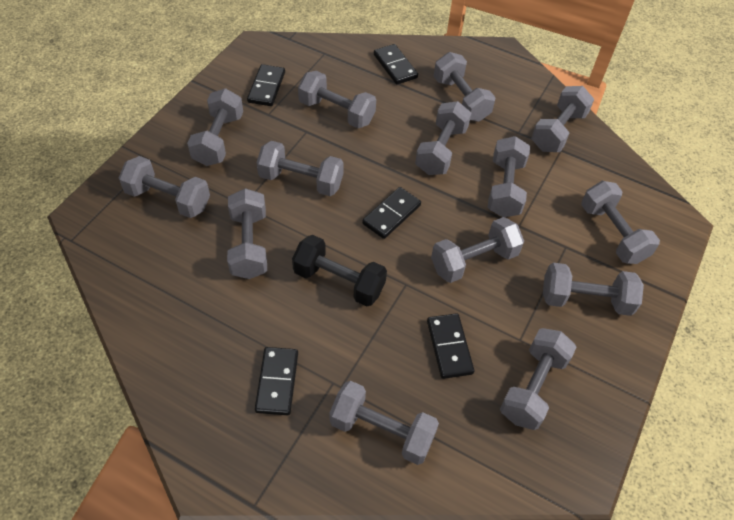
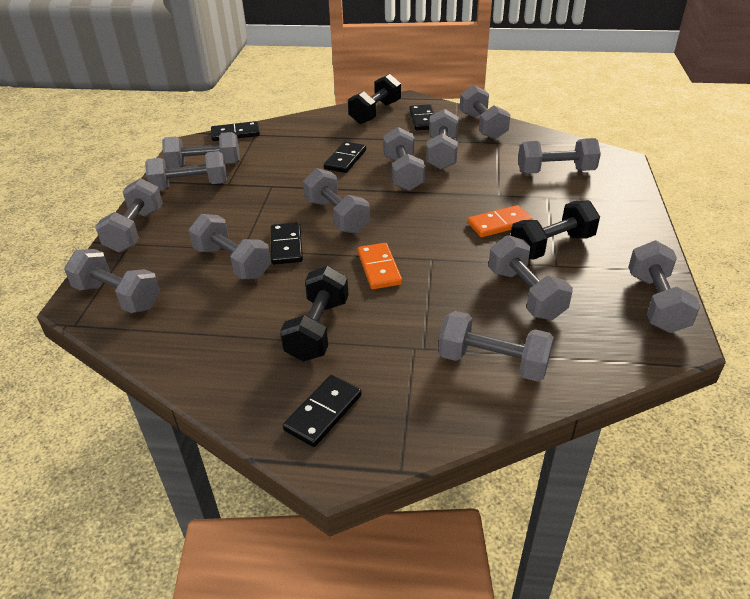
black dumbbell: 1 -> 3
grey dumbbell: 14 -> 13
orange domino: 0 -> 2

